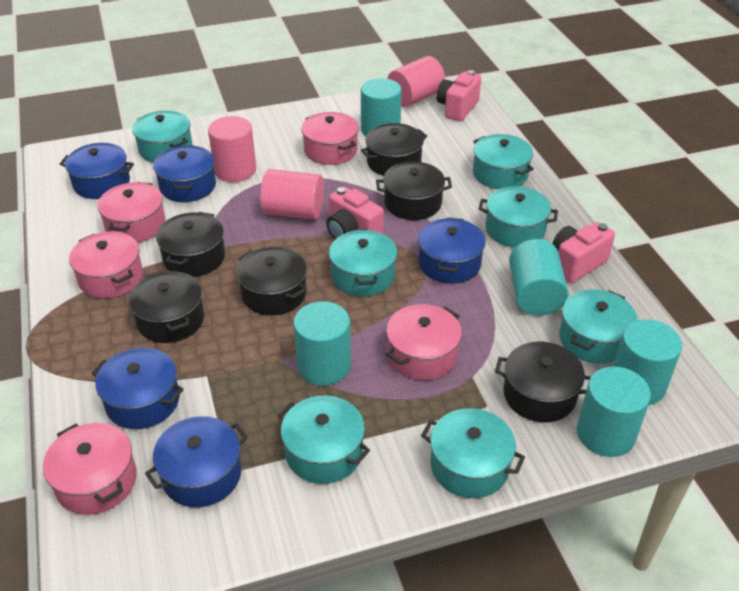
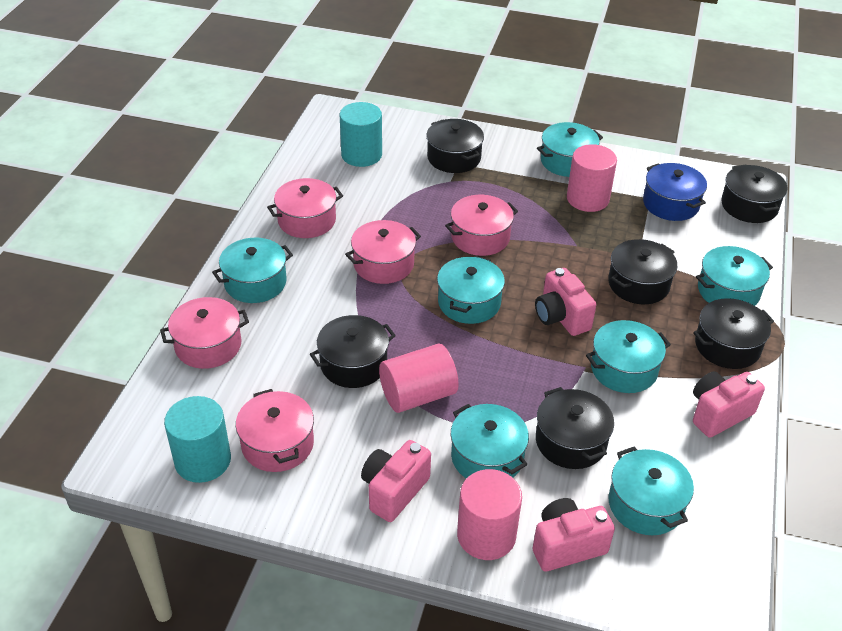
blue pot: 5 -> 1
pink camera: 3 -> 4
turquoise cylinder: 5 -> 2

